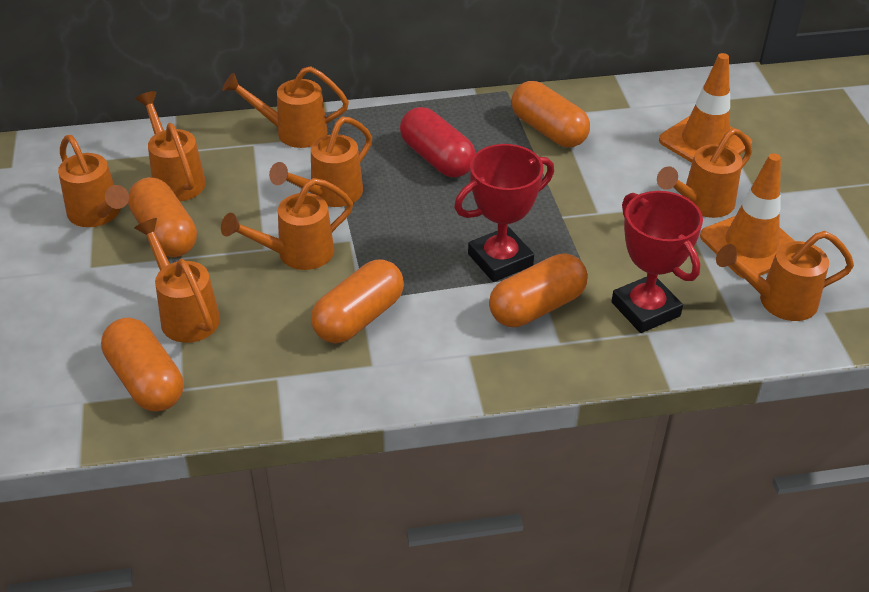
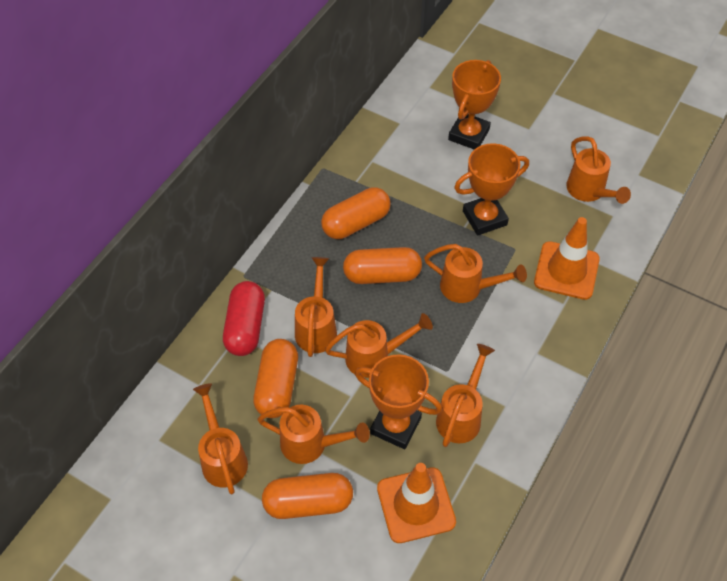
orange capsule: 5 -> 4
orange trophy: 0 -> 3
orange watering can: 8 -> 7
red trophy: 2 -> 0

